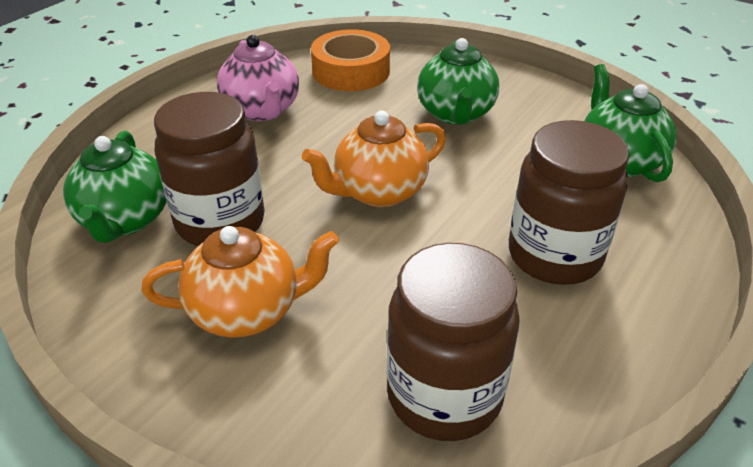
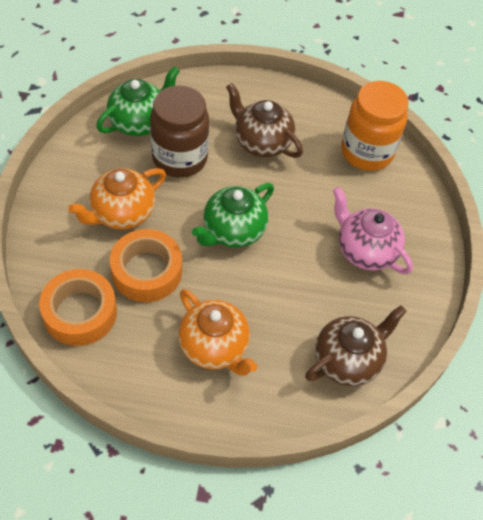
brown jar: 3 -> 1
brown teapot: 0 -> 2
green teapot: 3 -> 2
orange jar: 0 -> 1
orange tape: 1 -> 2

